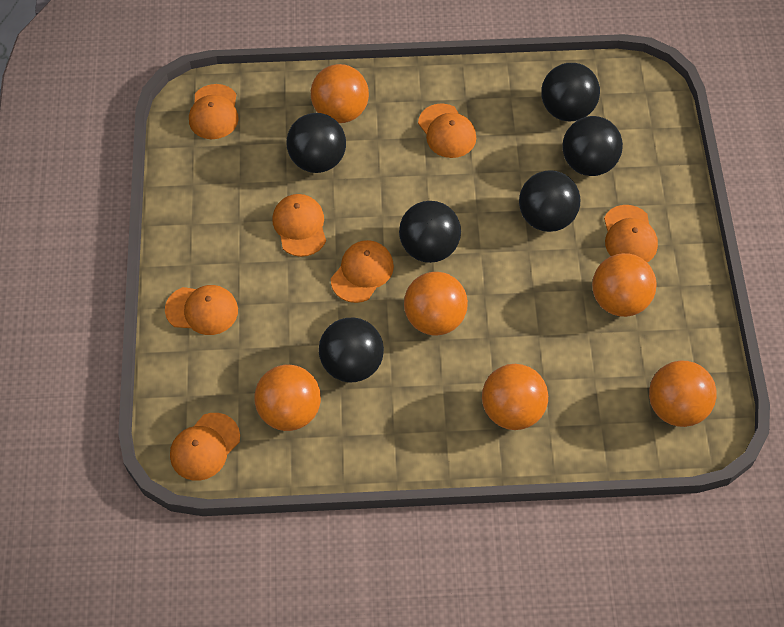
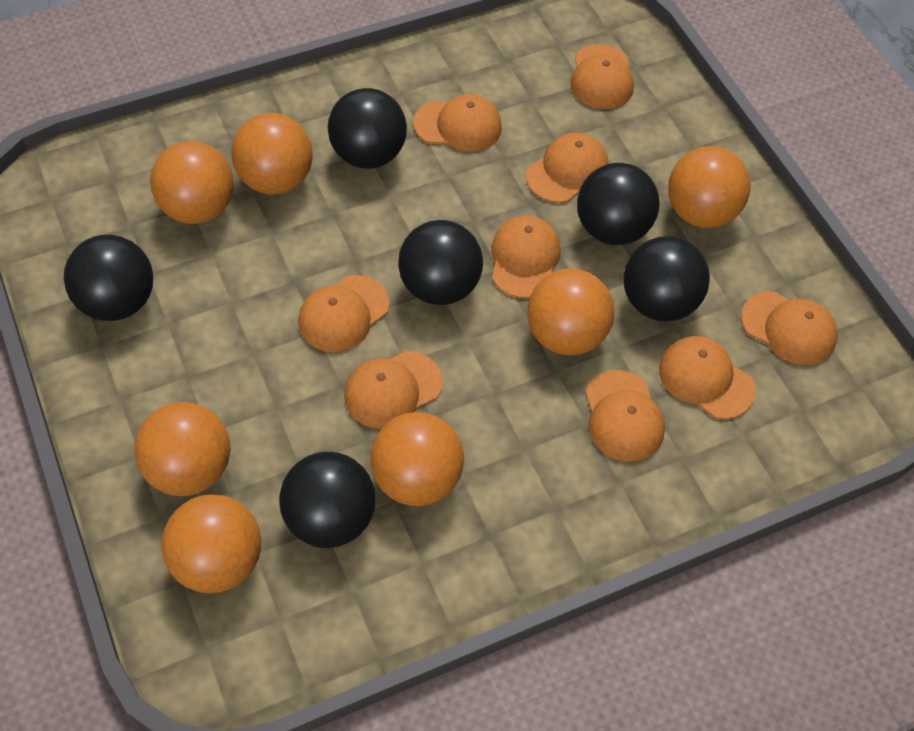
orange ball: 6 -> 7
orange cap: 7 -> 9

